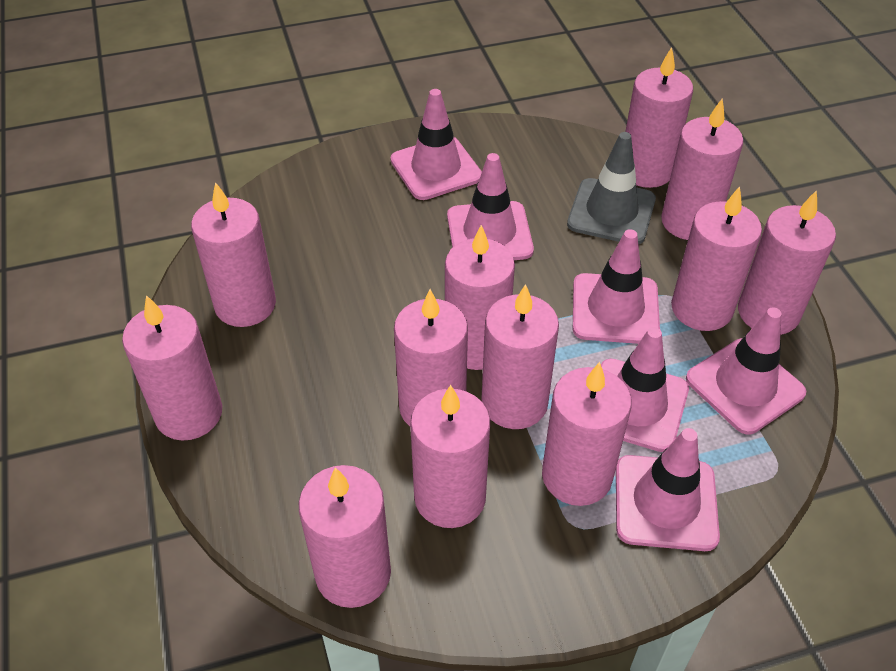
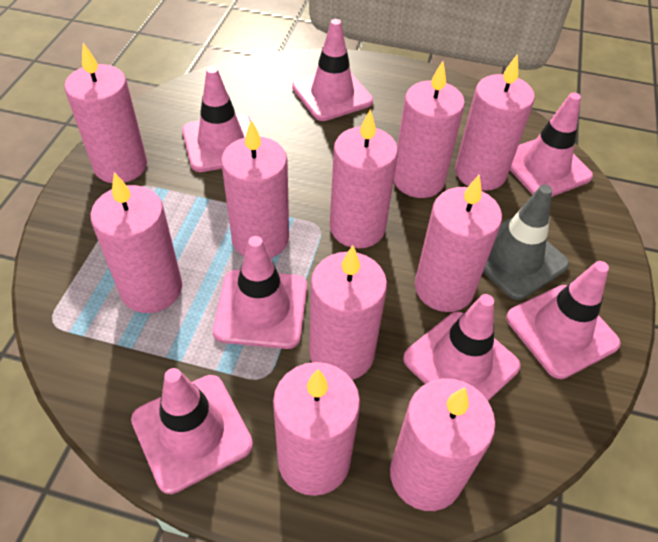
pink candle: 12 -> 10
pink traffic cone: 6 -> 7

